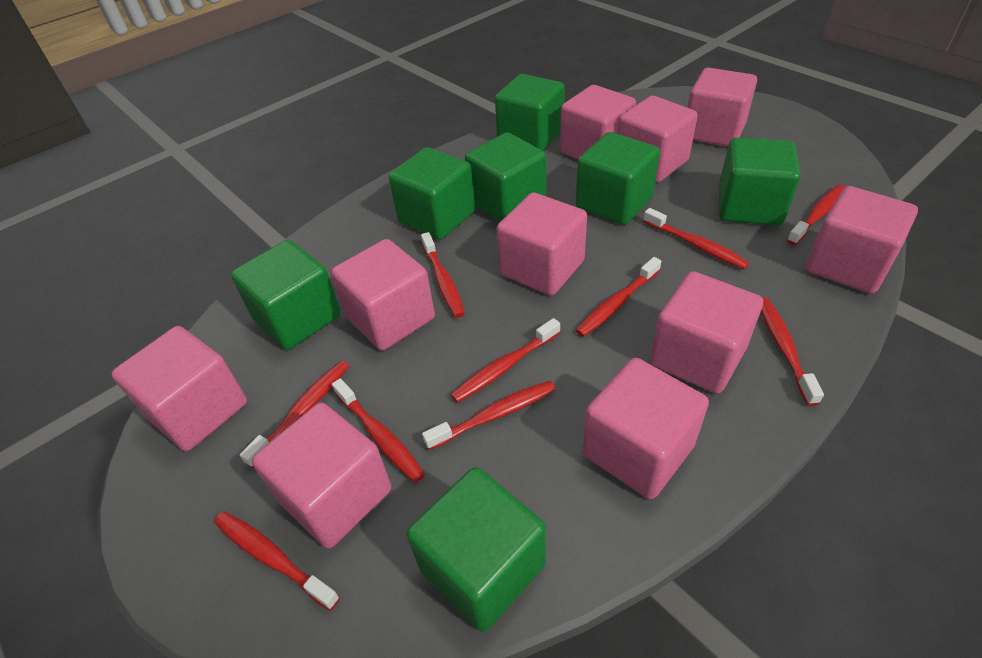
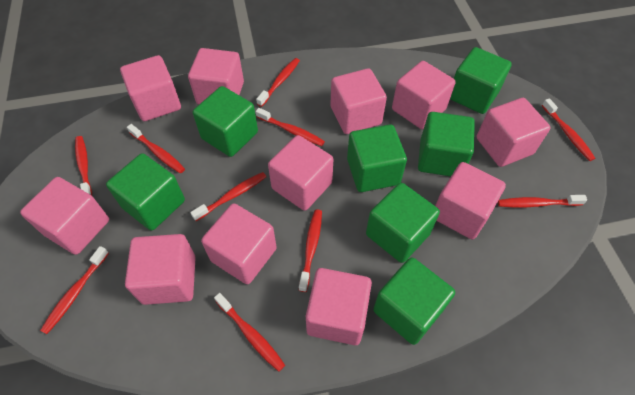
pink cube: 10 -> 11

